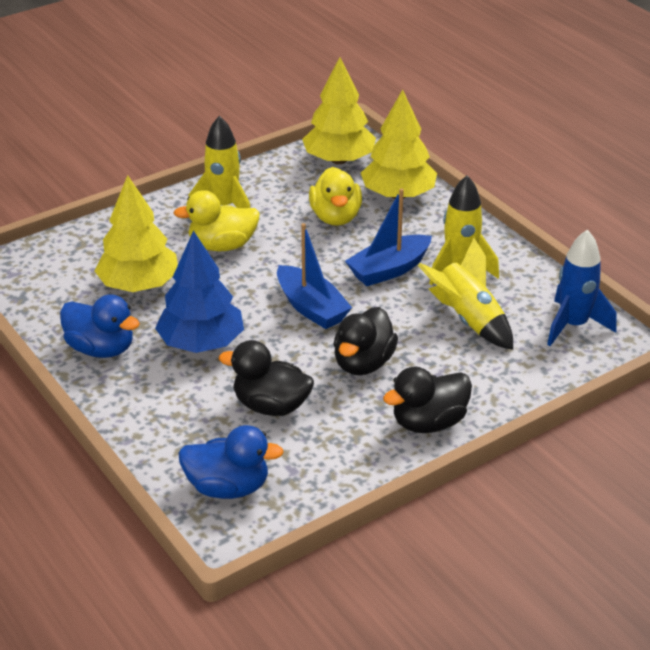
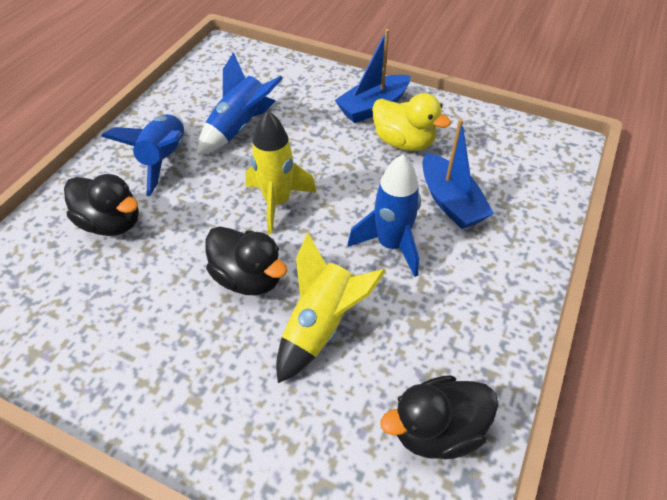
blue duck: 2 -> 0
blue rocket: 1 -> 3
blue tree: 1 -> 0
yellow duck: 2 -> 1
yellow rocket: 3 -> 2
yellow tree: 3 -> 0

